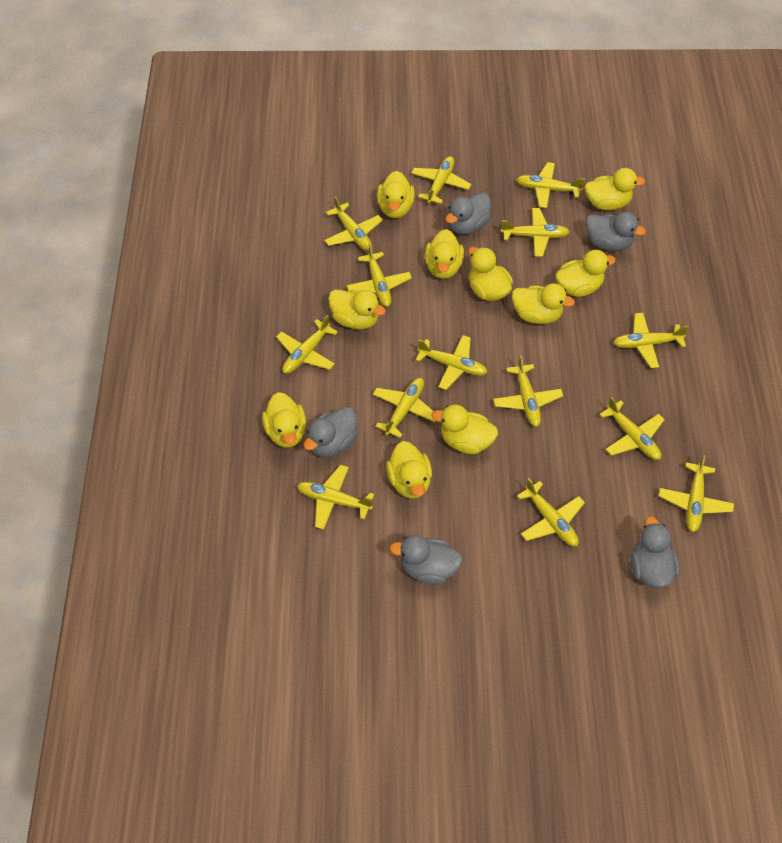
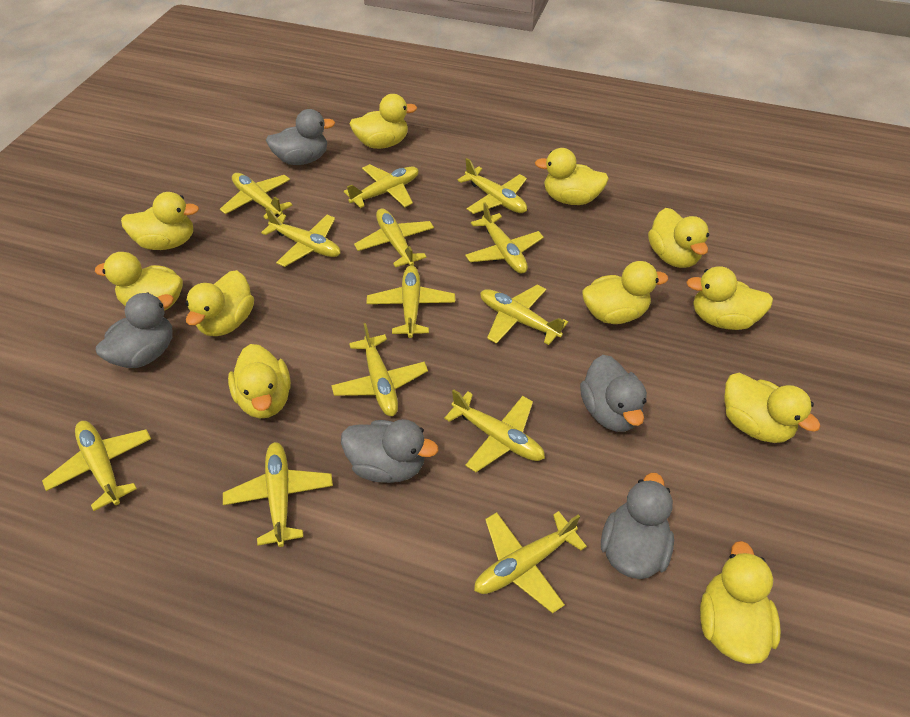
yellow duck: 10 -> 11
yellow plane: 14 -> 13

